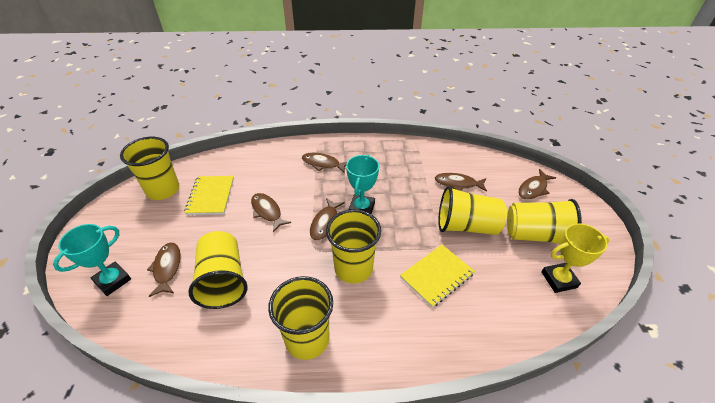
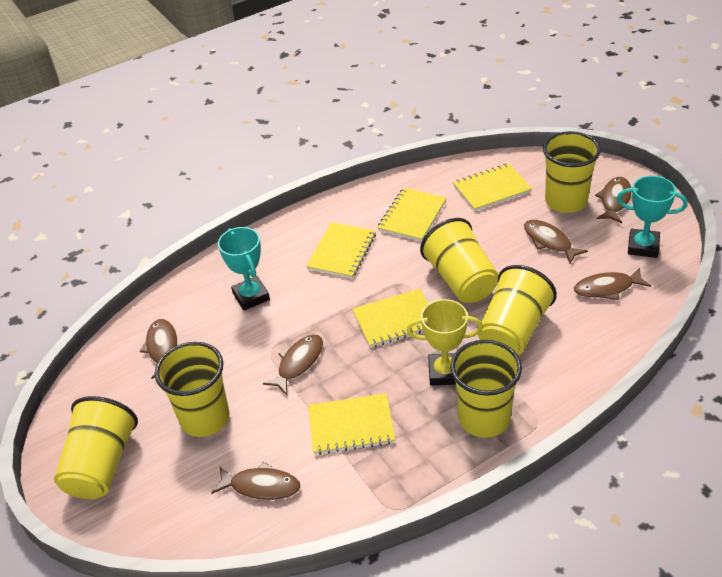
yellow notebook: 2 -> 5

